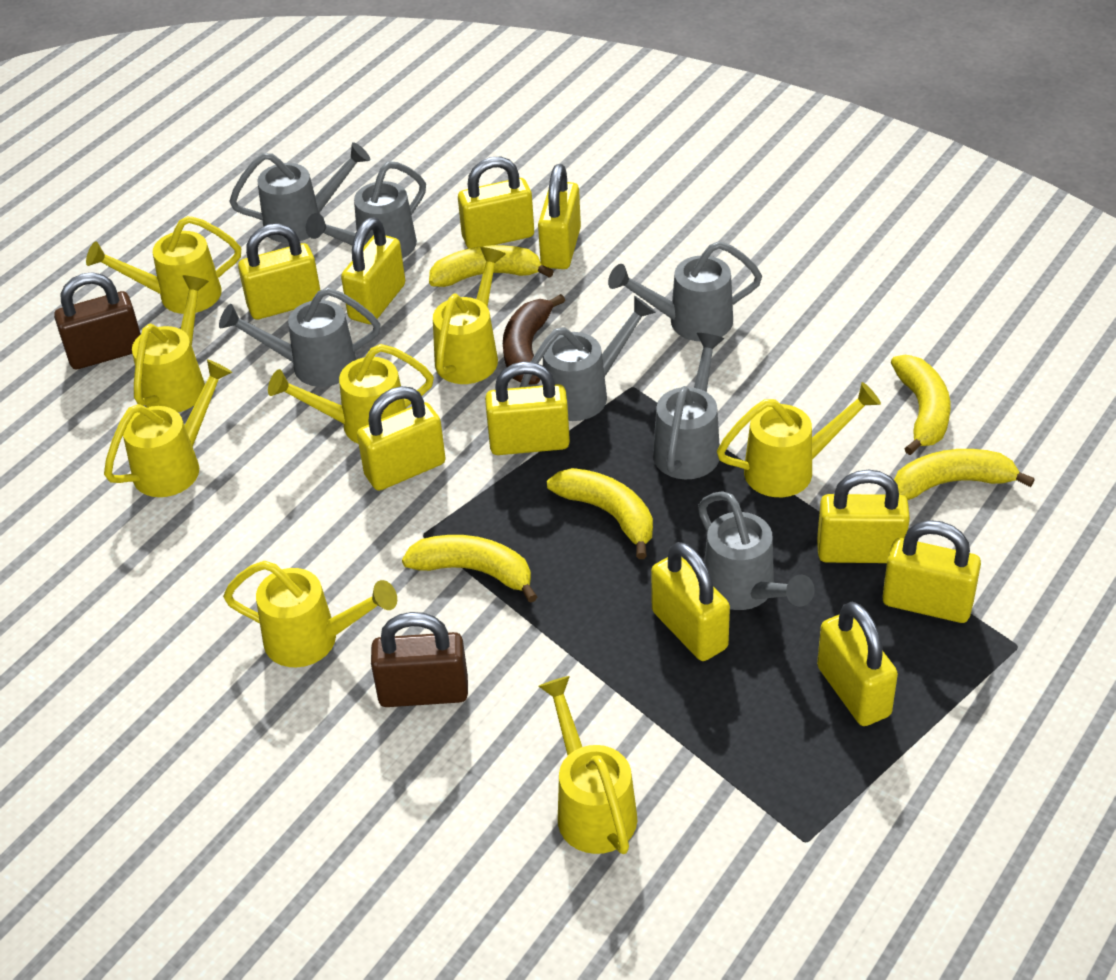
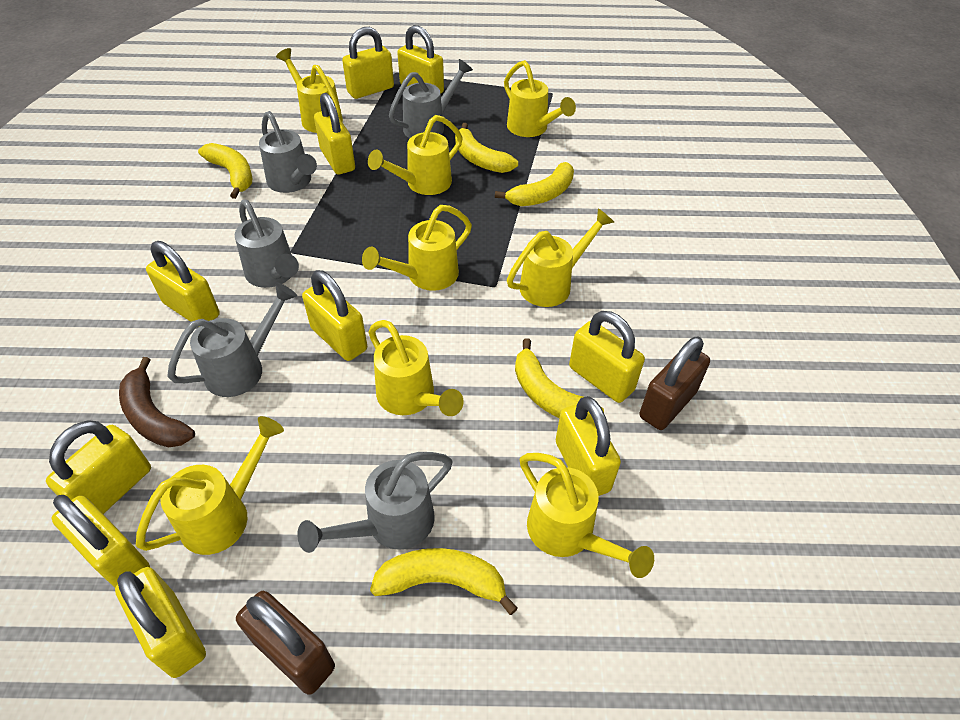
grey watering can: 7 -> 5

